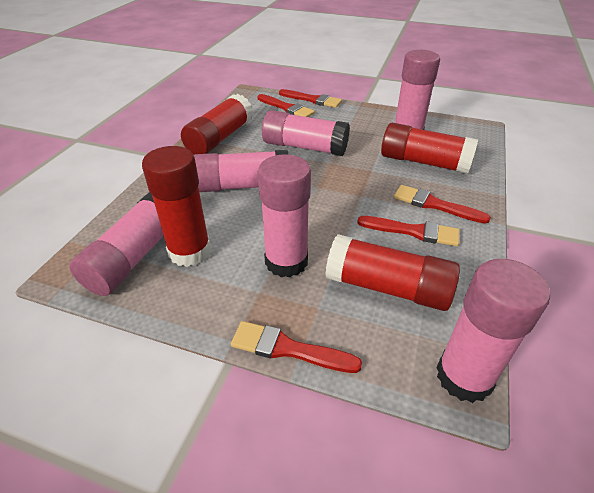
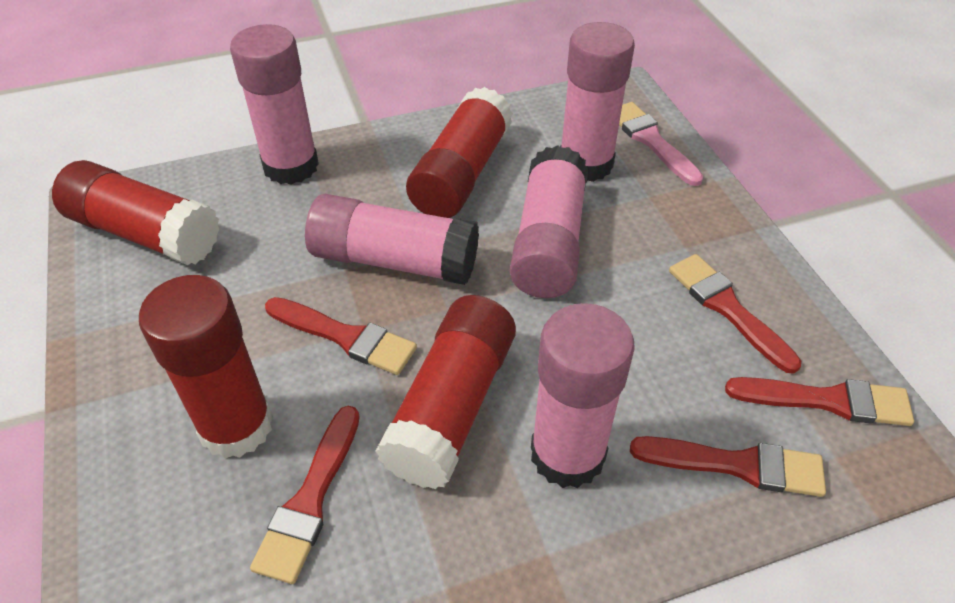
pink brush: 0 -> 1
pink glue stick: 6 -> 5

